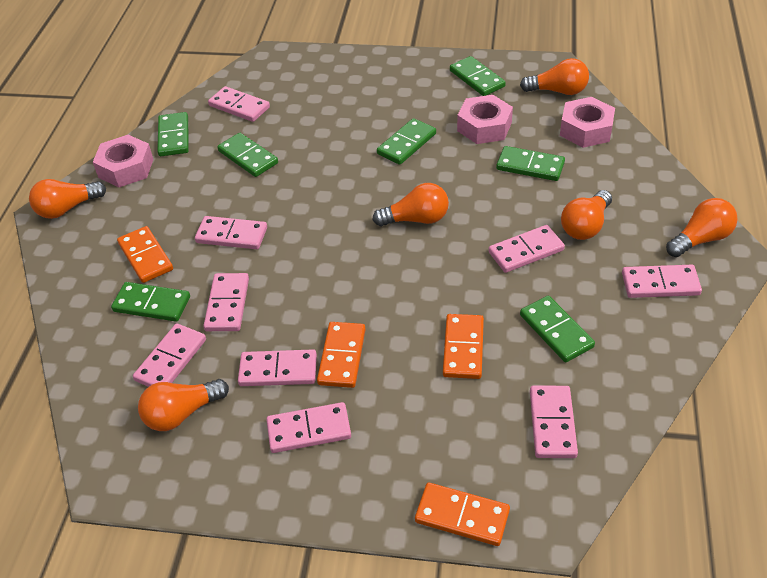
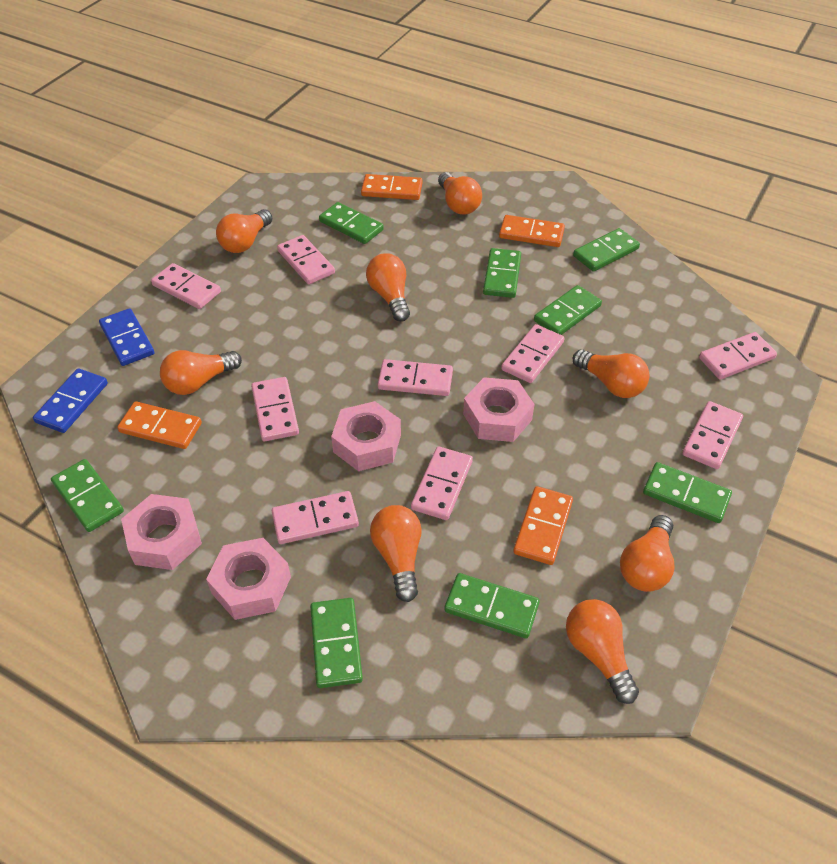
blue domino: 0 -> 2
green domino: 7 -> 8
orange light bulb: 6 -> 8
pink nut: 3 -> 4

